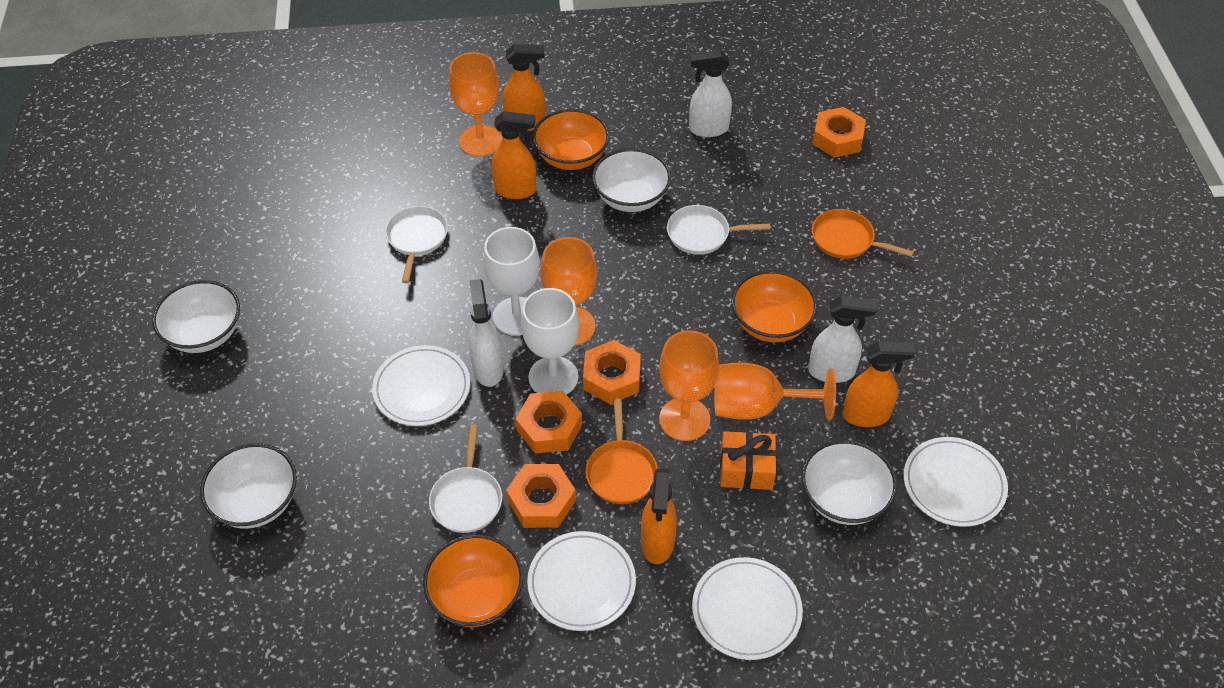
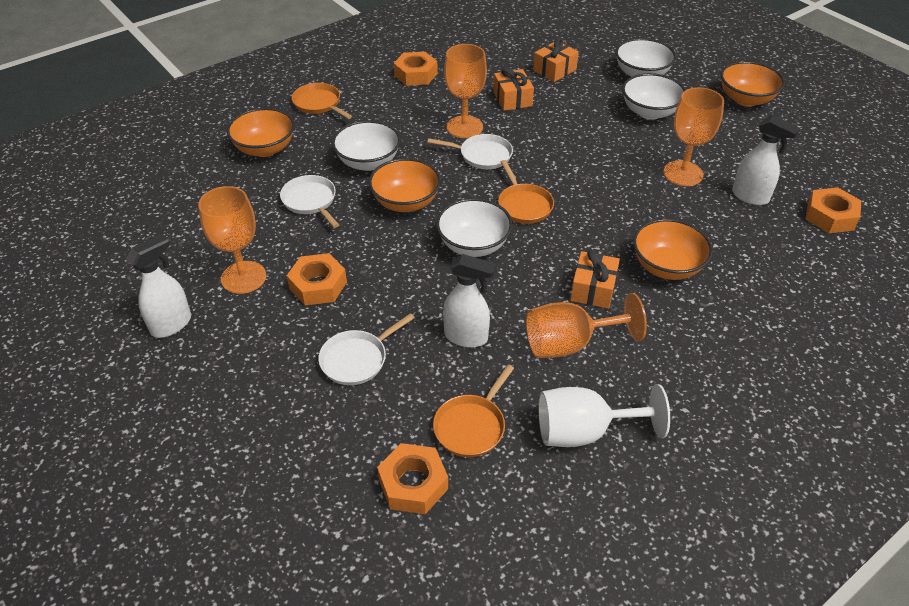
orange bowl: 3 -> 4
orange gift: 1 -> 3
orange pan: 2 -> 3
orange spray bottle: 4 -> 0
white goblet: 2 -> 1
white plate: 4 -> 0

